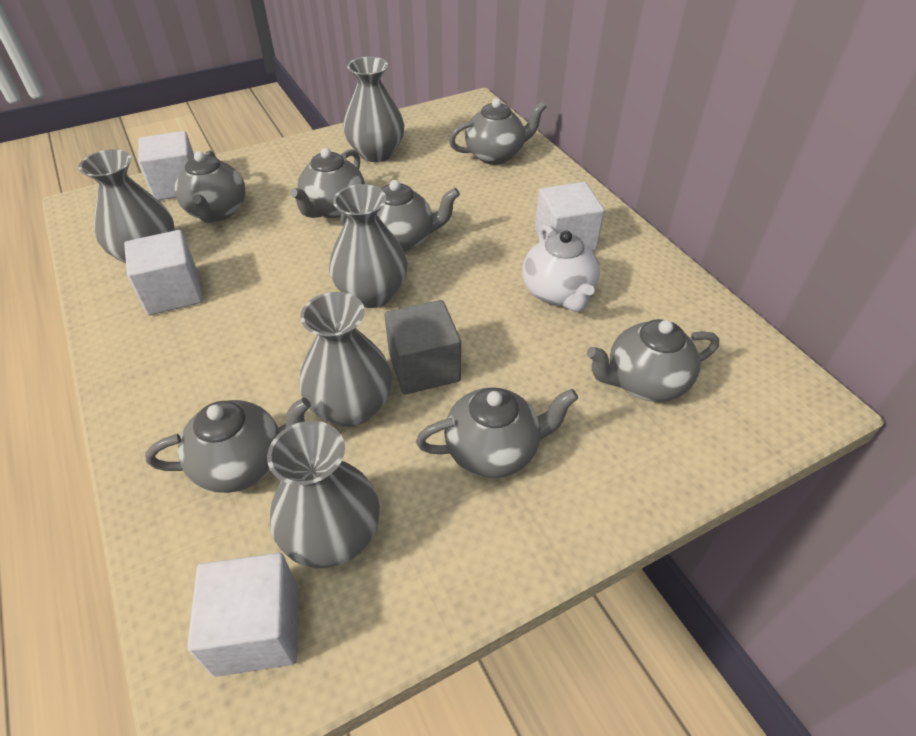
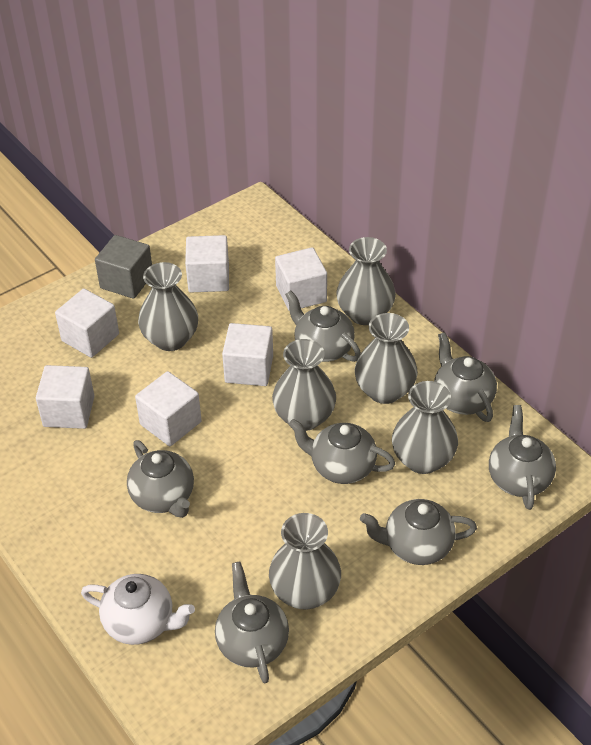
grey vase: 5 -> 6
white cube: 4 -> 6

